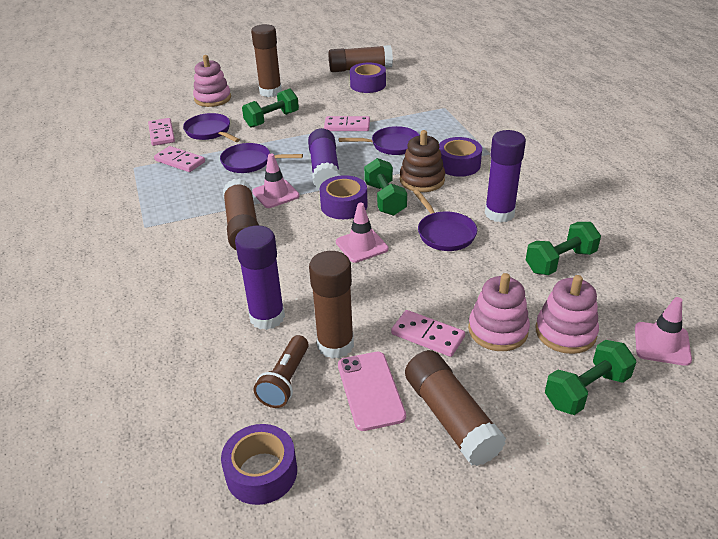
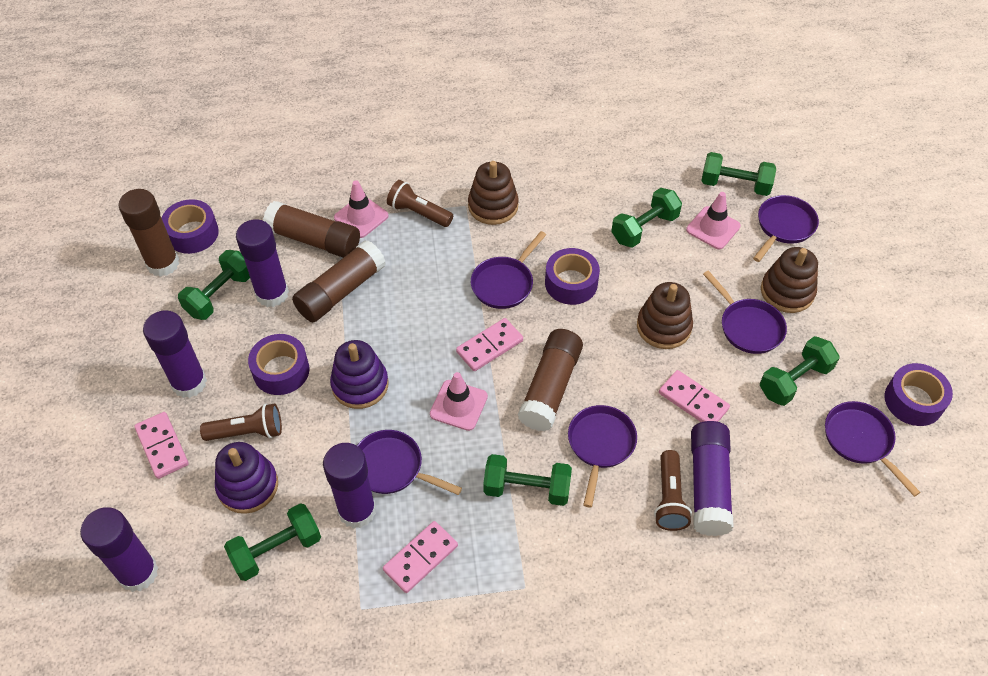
brown flashlight: 1 -> 3
brown glue stick: 5 -> 4
brown stacking toy: 1 -> 3
green dumbbell: 4 -> 6
pink phone: 1 -> 0
pink stacking toy: 3 -> 0
purple glue stick: 3 -> 5
purple pan: 4 -> 6
purple stacking toy: 0 -> 2

